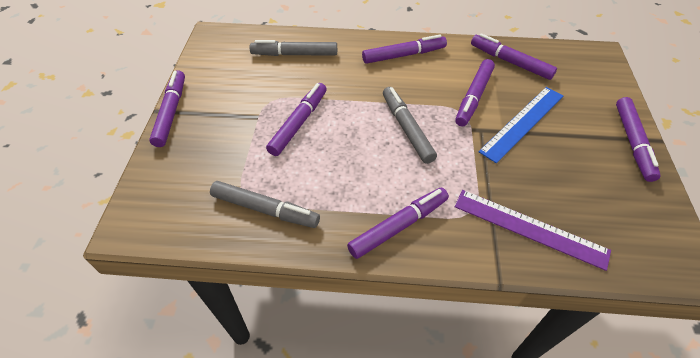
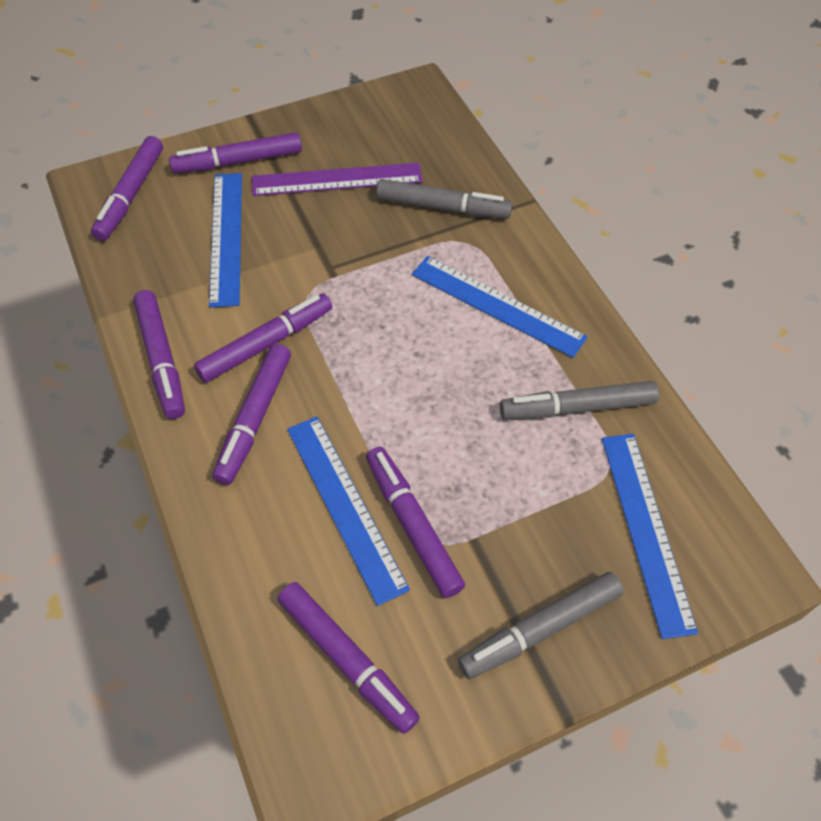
blue ruler: 1 -> 4

